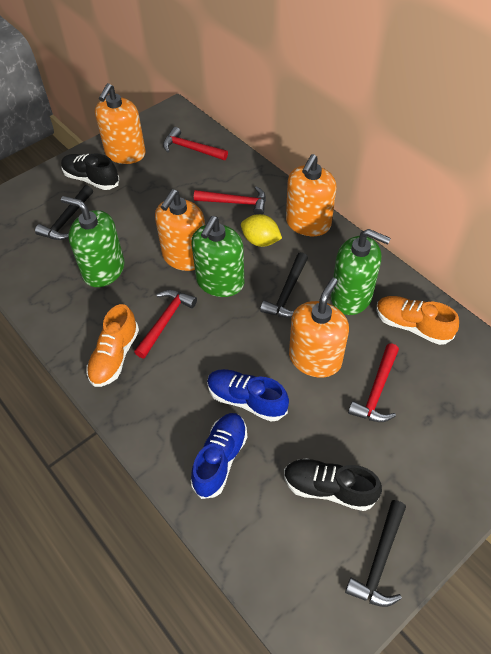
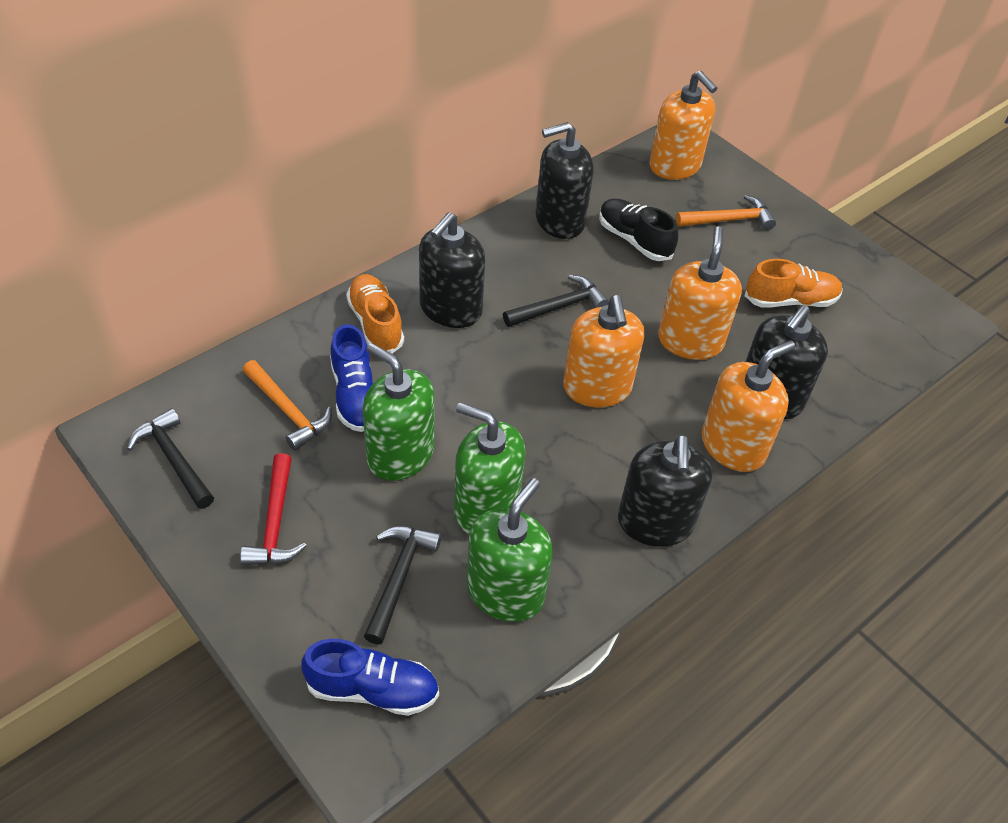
black shoe: 2 -> 1
black soap dispenser: 0 -> 4
orange hammer: 0 -> 2
red hammer: 4 -> 1
yellow lemon: 1 -> 0

